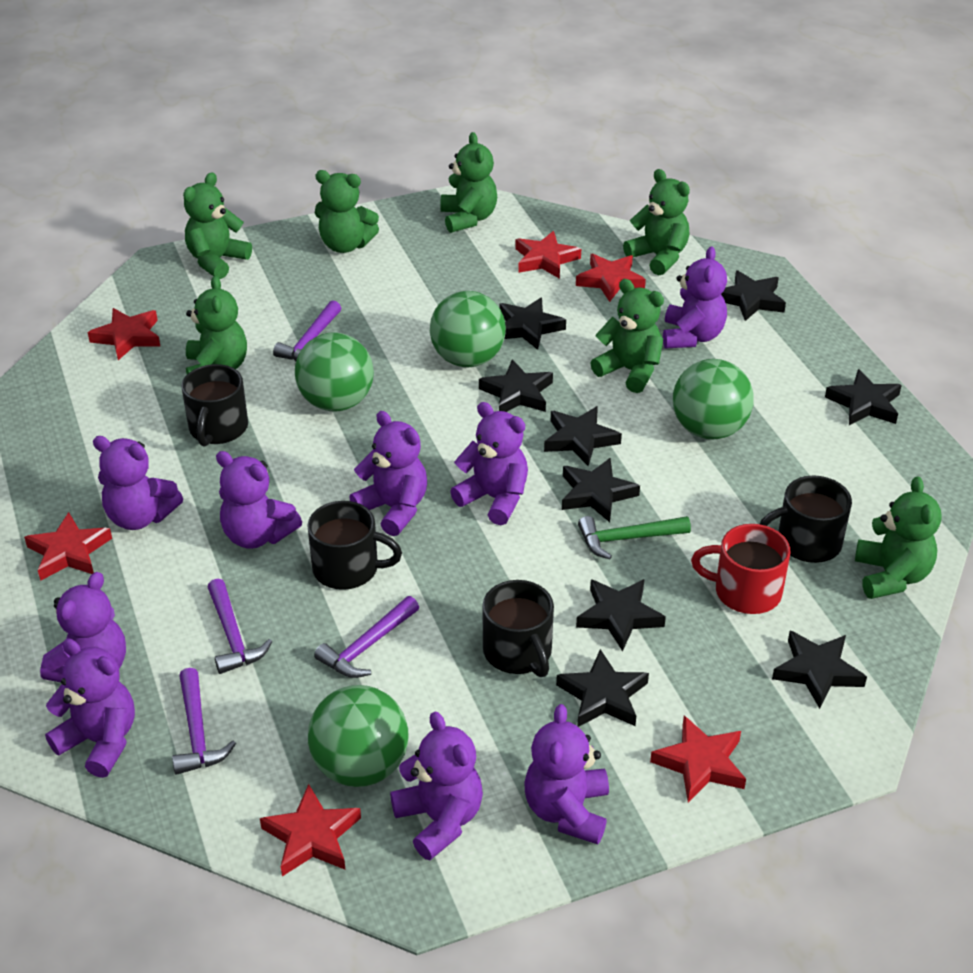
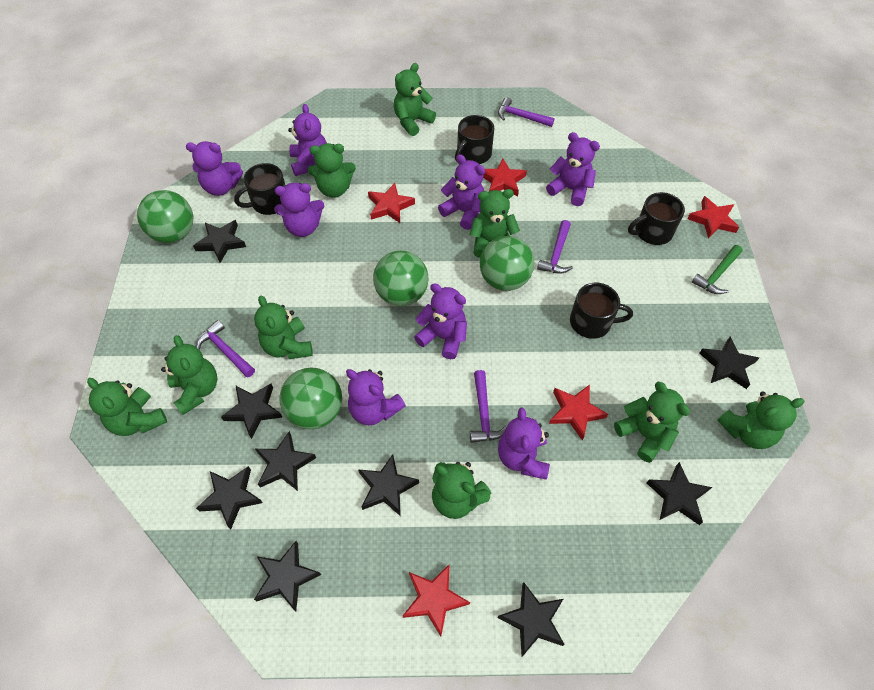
green teddy bear: 7 -> 9
purple teddy bear: 9 -> 8
red mug: 1 -> 0
red star: 6 -> 5

